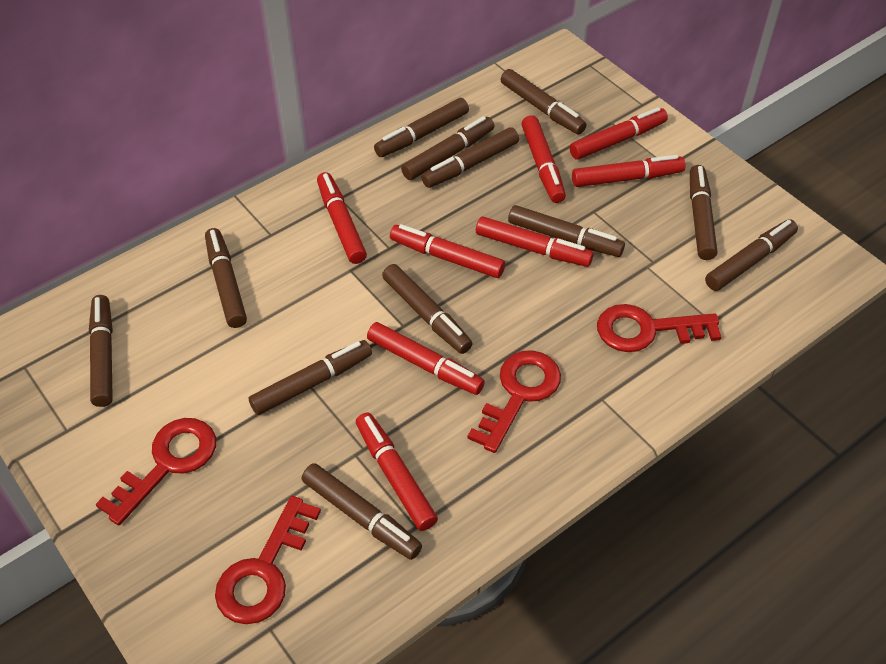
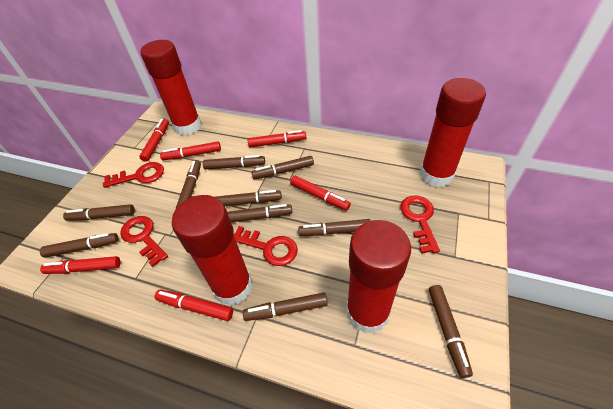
brown marker: 12 -> 10
red glue stick: 0 -> 4
red marker: 8 -> 6

